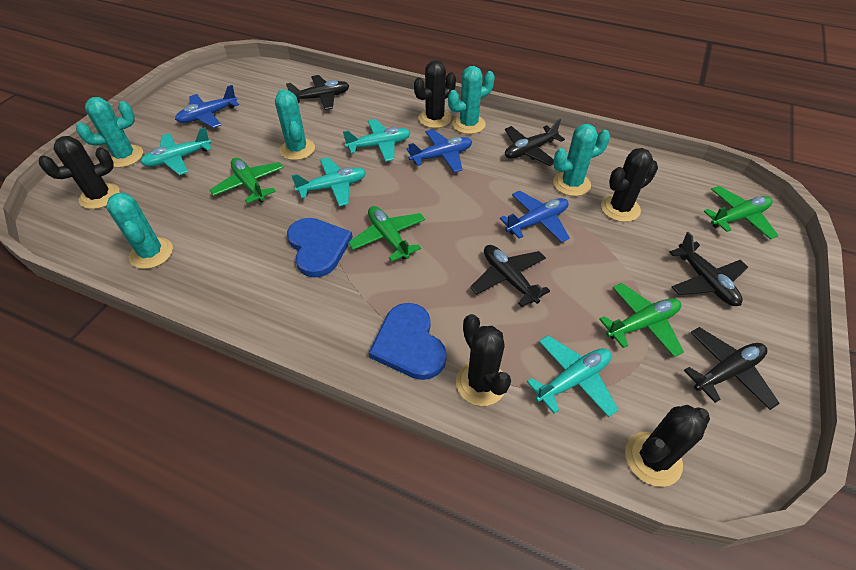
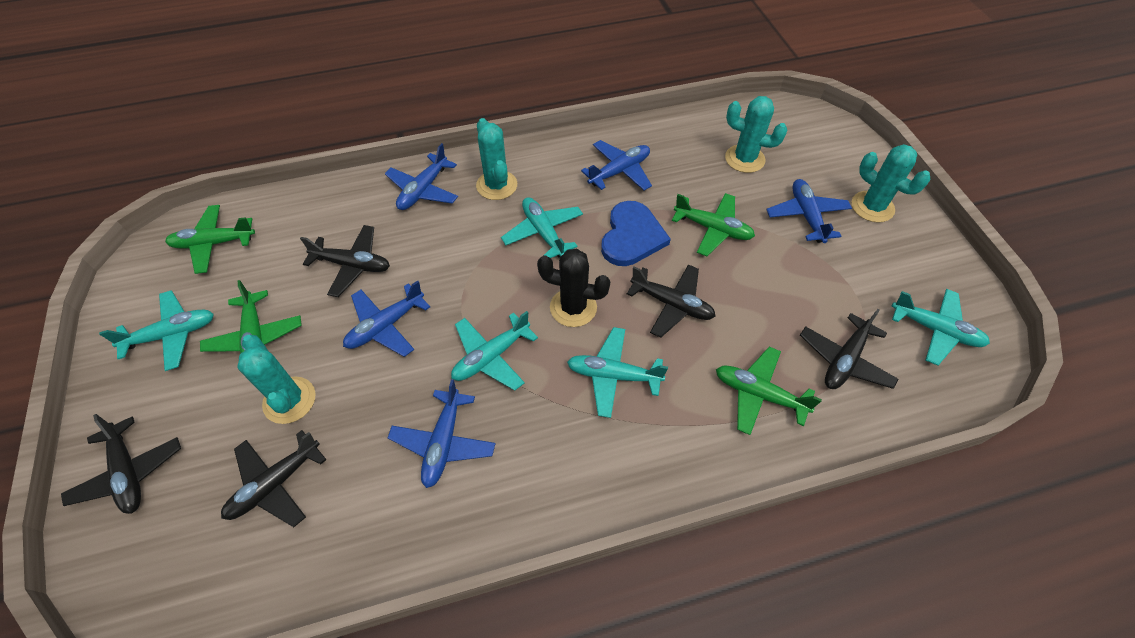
black cactus: 5 -> 1
blue heart: 2 -> 1
blue plane: 3 -> 5
turquoise cactus: 5 -> 4
turquoise plane: 4 -> 5

